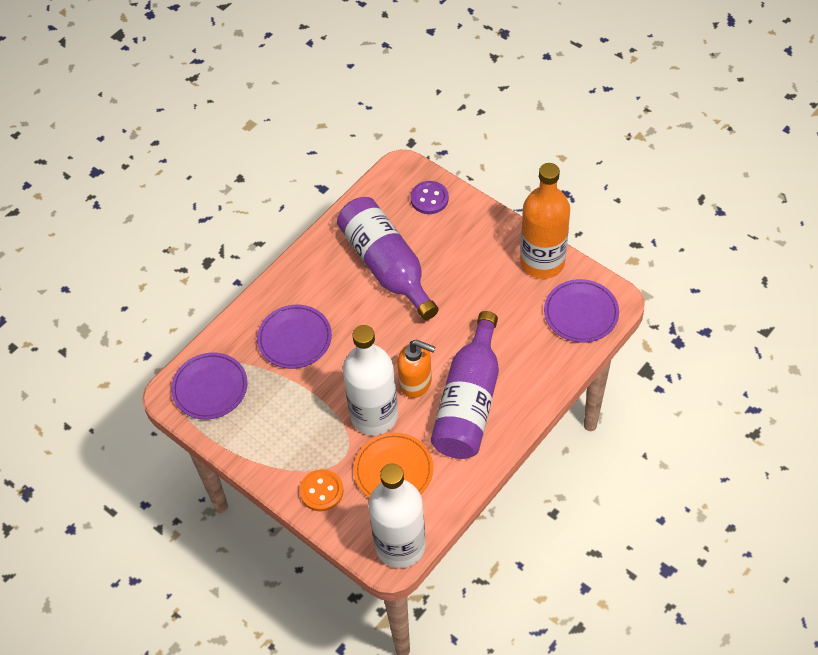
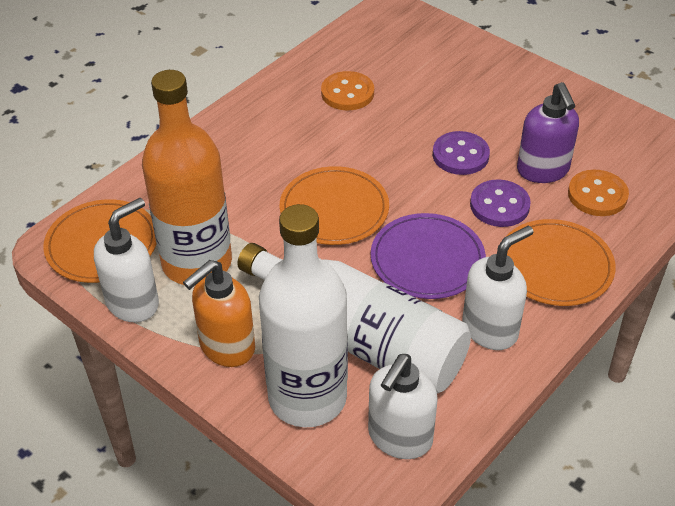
orange button: 1 -> 2
orange plate: 1 -> 3
purple bottle: 2 -> 0
purple button: 1 -> 2
purple plate: 3 -> 1
purple soap dispenser: 0 -> 1
white soap dispenser: 0 -> 3

